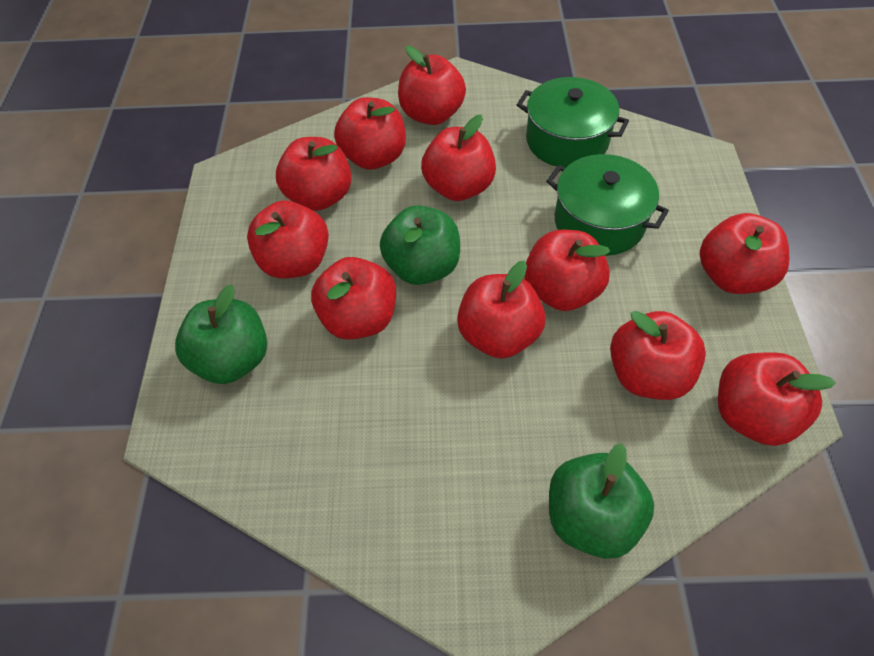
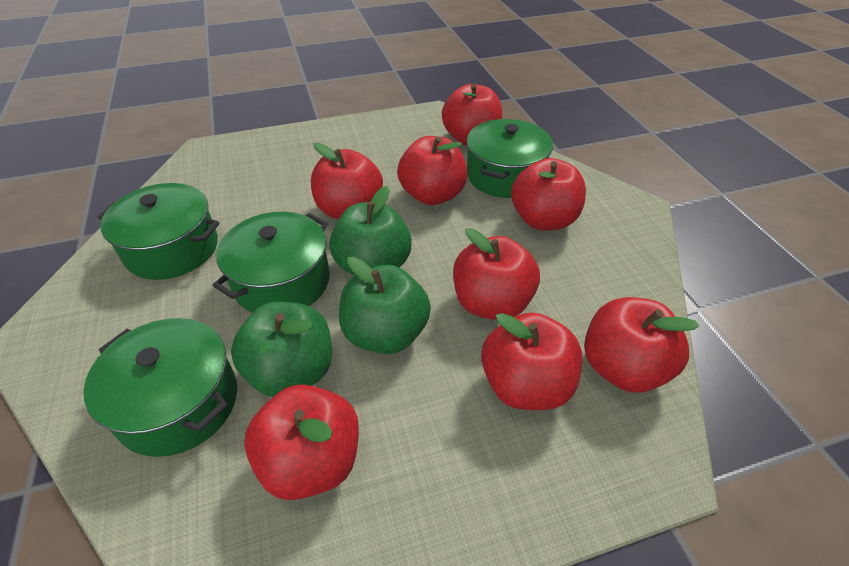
green pot: 2 -> 4
red apple: 11 -> 8

